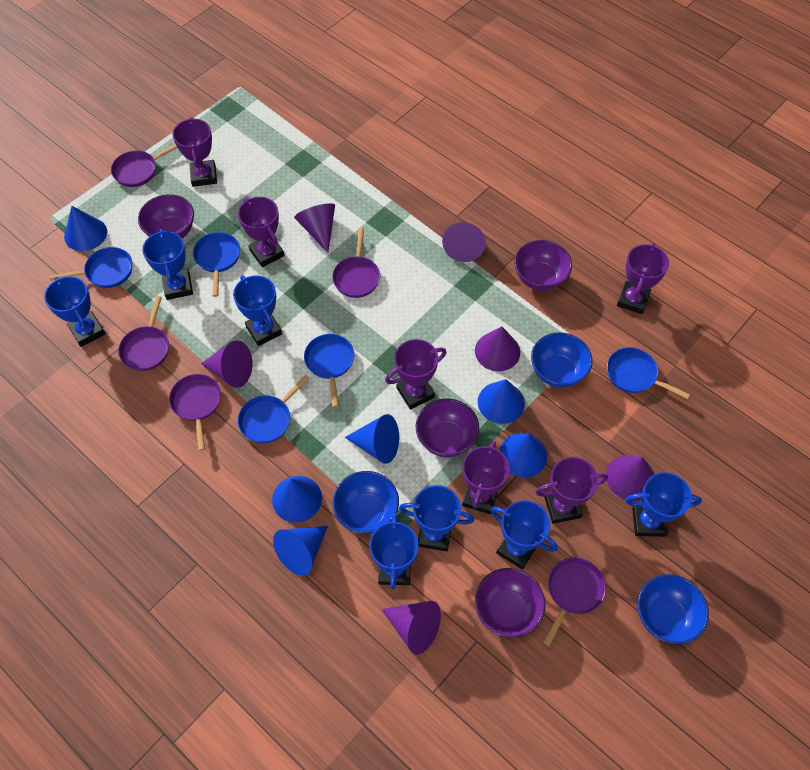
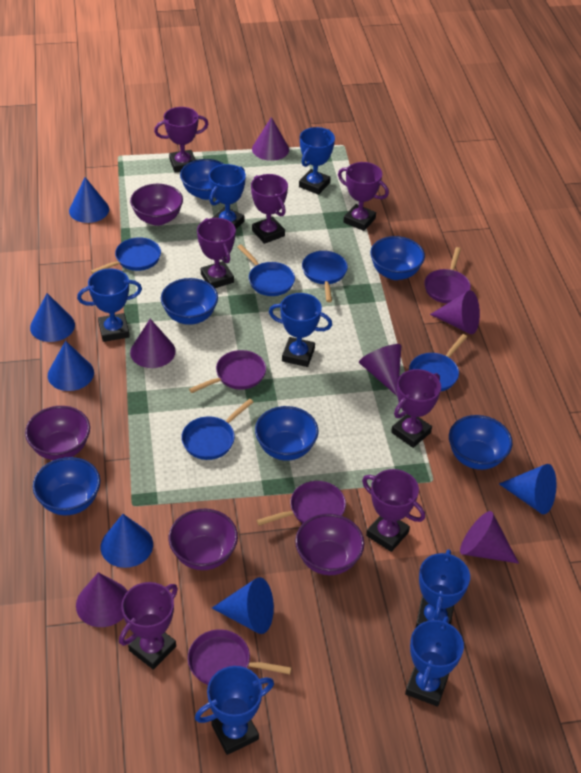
blue bowl: 3 -> 6
purple pan: 5 -> 4
purple trophy: 6 -> 7

